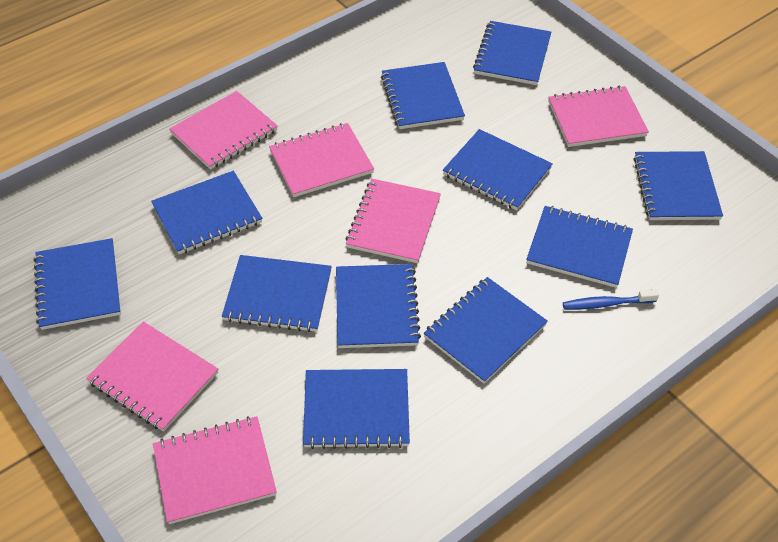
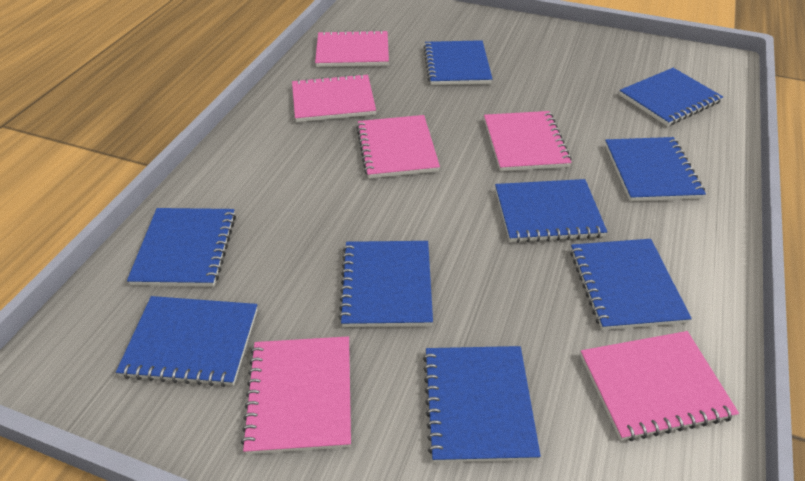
blue notebook: 11 -> 9
blue toothbrush: 1 -> 0

